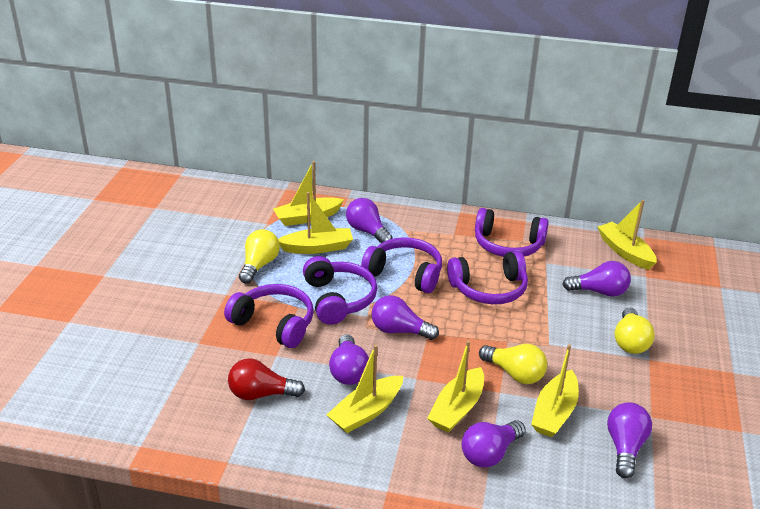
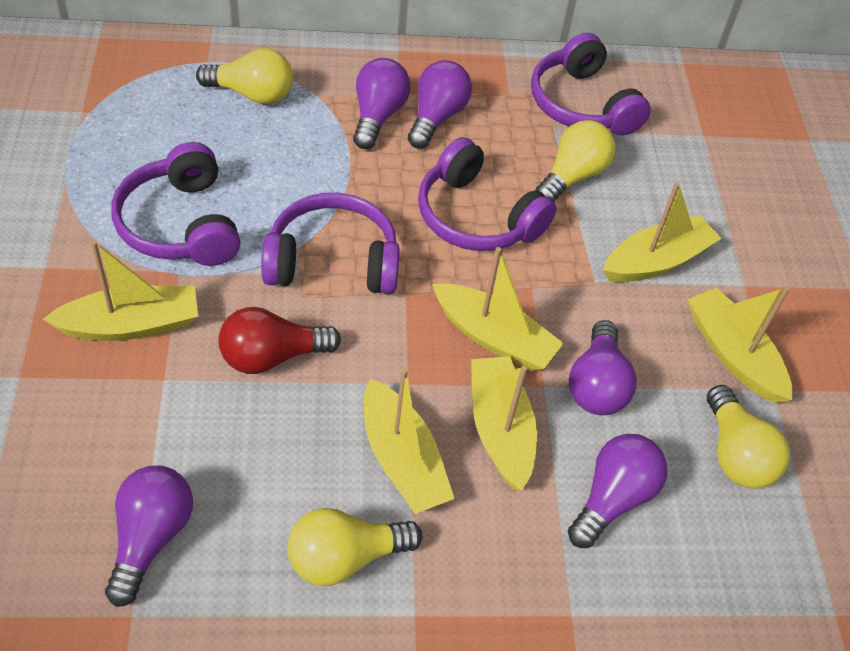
purple headphones: 5 -> 4
purple light bulb: 6 -> 5
yellow light bulb: 3 -> 4

